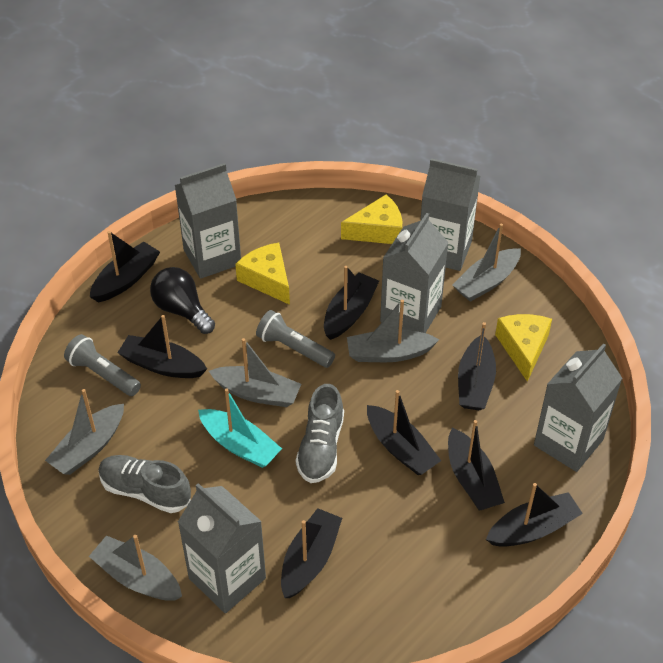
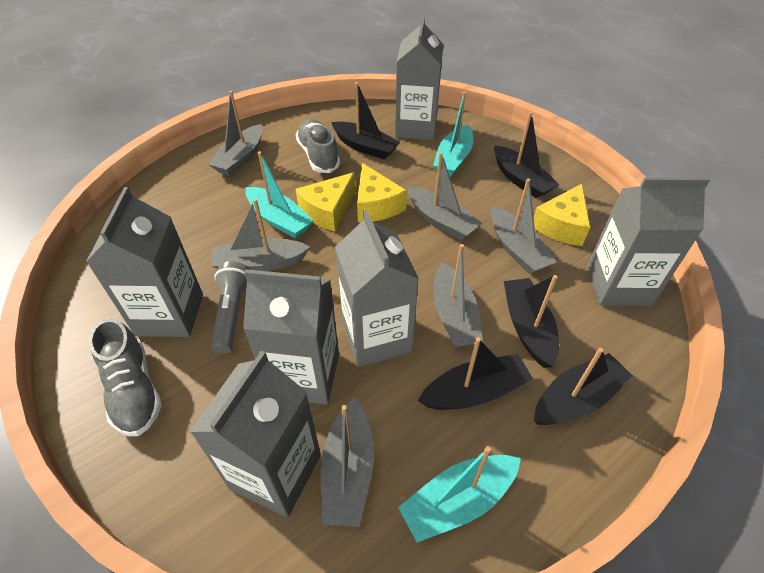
black boat: 8 -> 5
black light bulb: 1 -> 0
grey boat: 5 -> 6
grey carton: 5 -> 6
grey flashlight: 2 -> 1
turquoise boat: 1 -> 3

